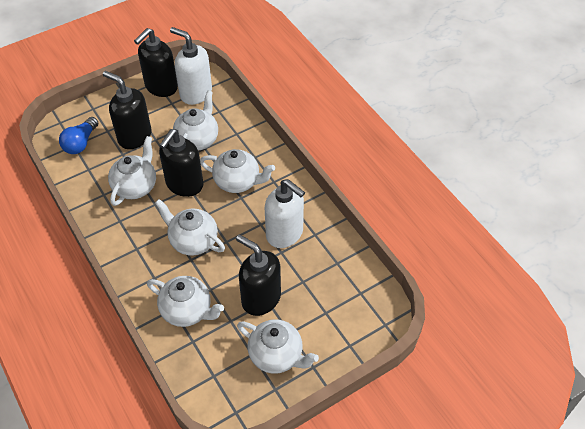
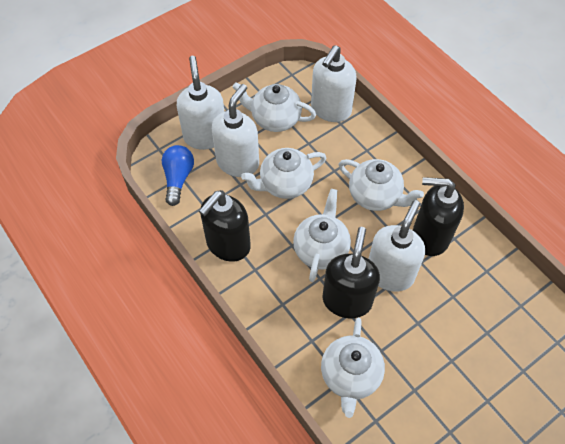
black soap dispenser: 4 -> 3
white soap dispenser: 2 -> 4
white teapot: 6 -> 5

